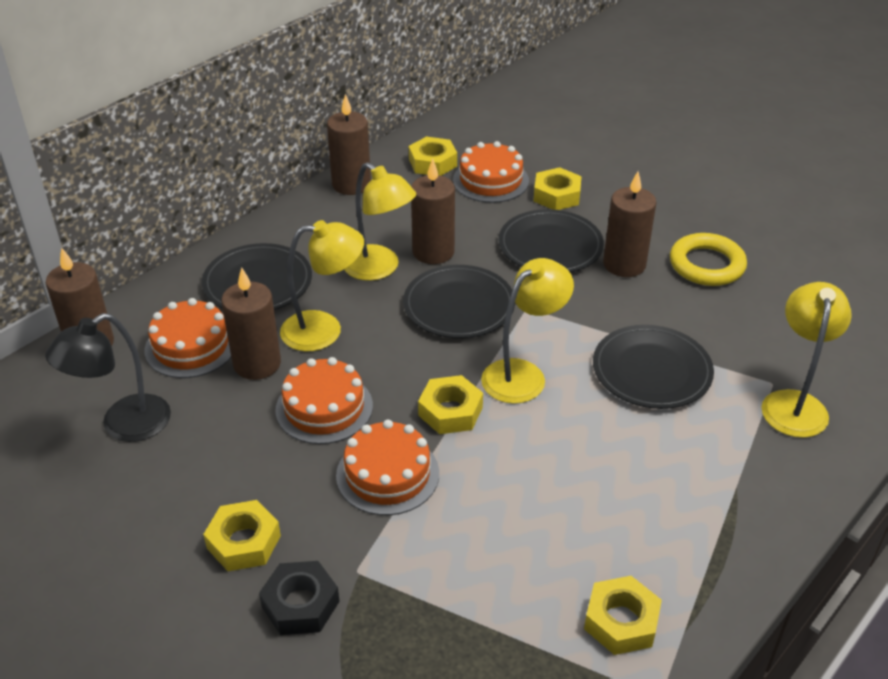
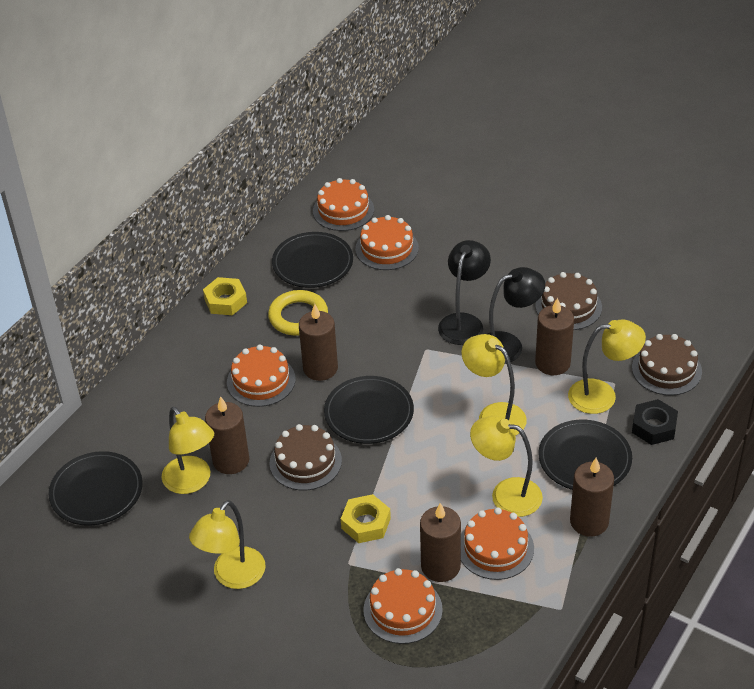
black lamp: 1 -> 2
brown cake: 0 -> 3
orange cake: 4 -> 5
yellow lamp: 4 -> 5
yellow nut: 5 -> 2

